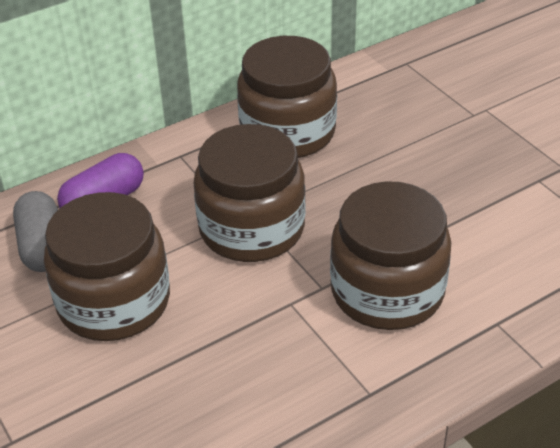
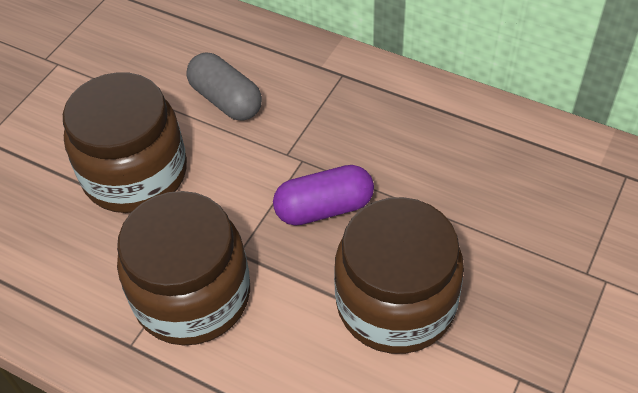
brown jar: 4 -> 3

